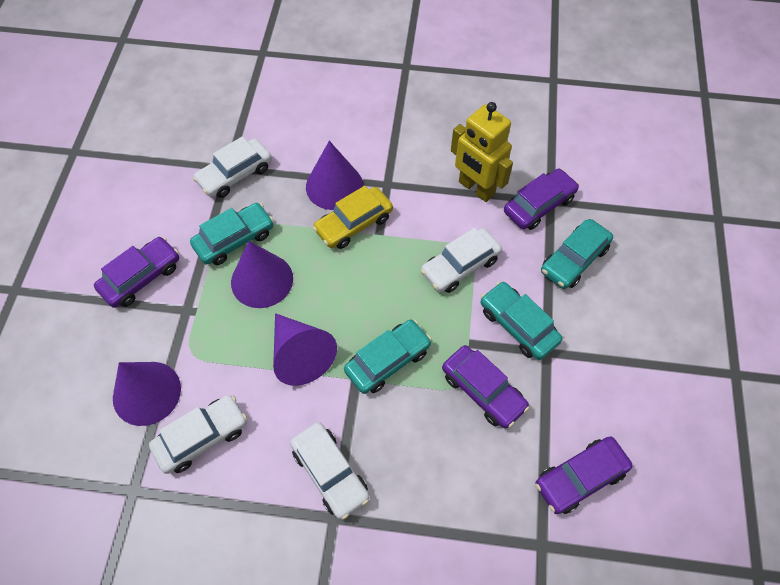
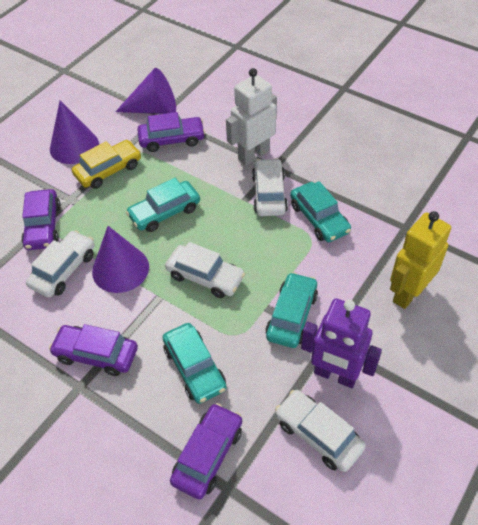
purple cone: 4 -> 3
purple robot: 0 -> 1
white robot: 0 -> 1

